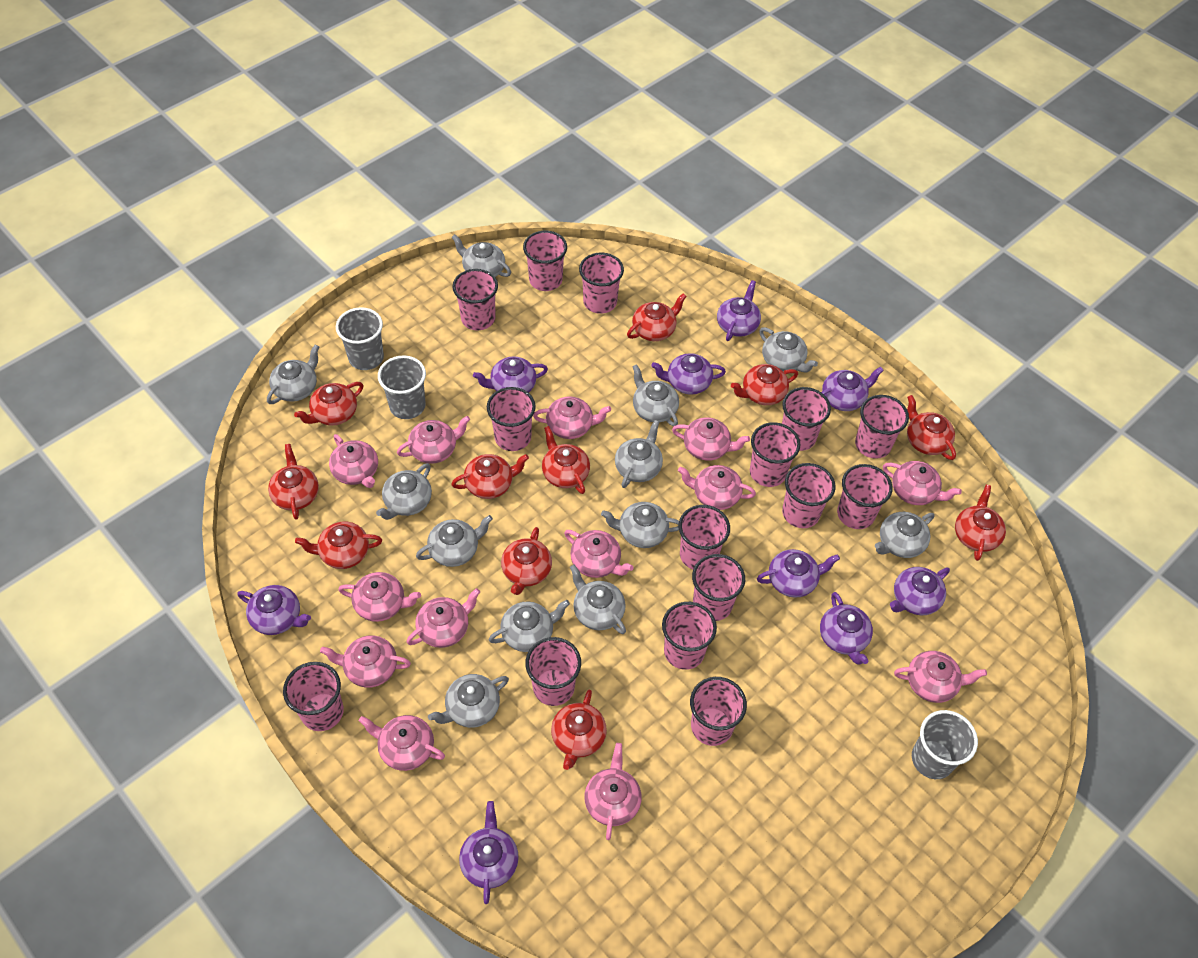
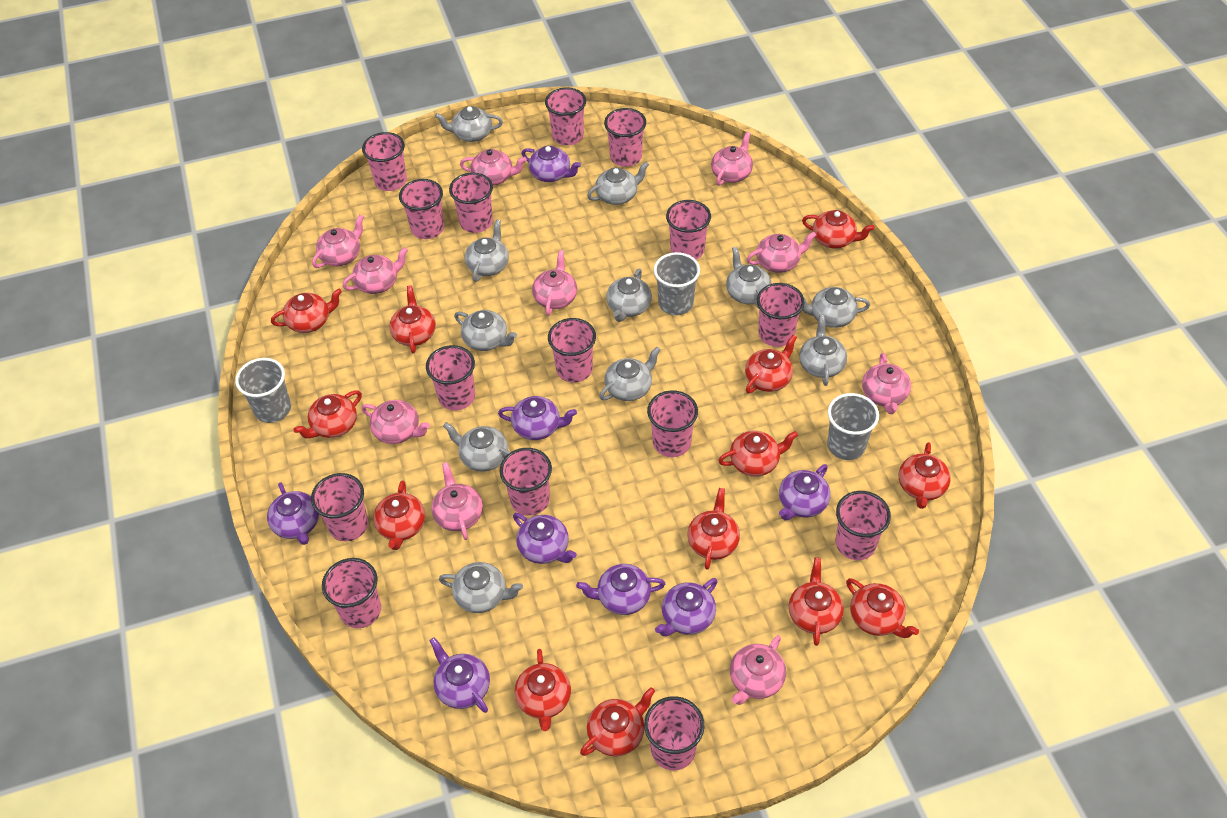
grey teapot: 12 -> 11
pink teapot: 13 -> 10
purple teapot: 9 -> 8
red teapot: 11 -> 13

